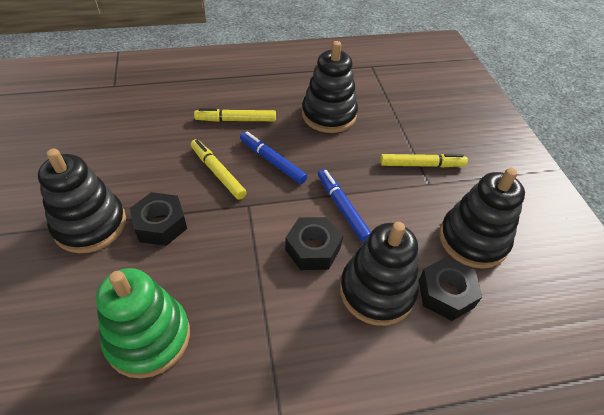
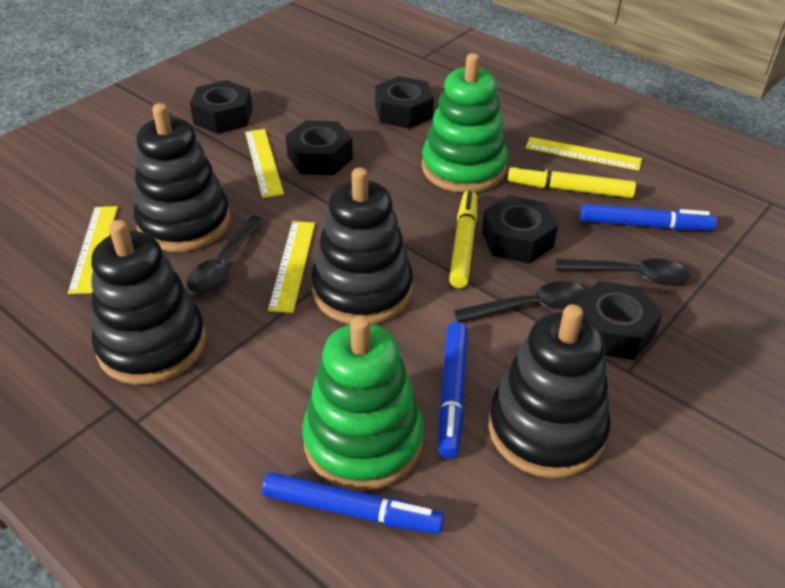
black nut: 3 -> 5
black spoon: 0 -> 3
blue marker: 2 -> 3
green stacking toy: 1 -> 2
yellow marker: 3 -> 2
yellow ruler: 0 -> 4

